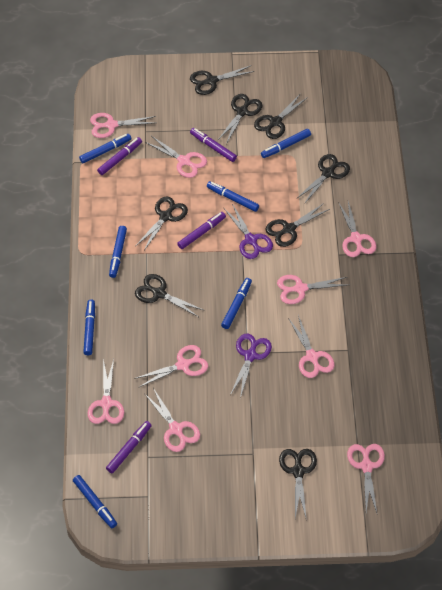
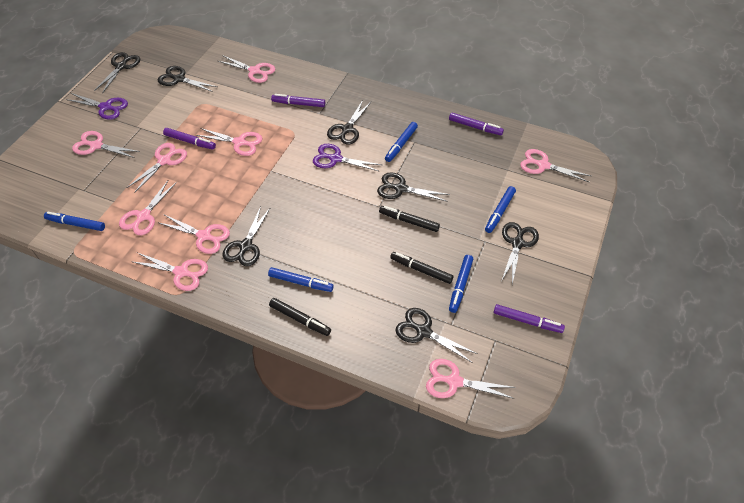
black marker: 0 -> 3
black scissors: 8 -> 7
blue marker: 7 -> 5

